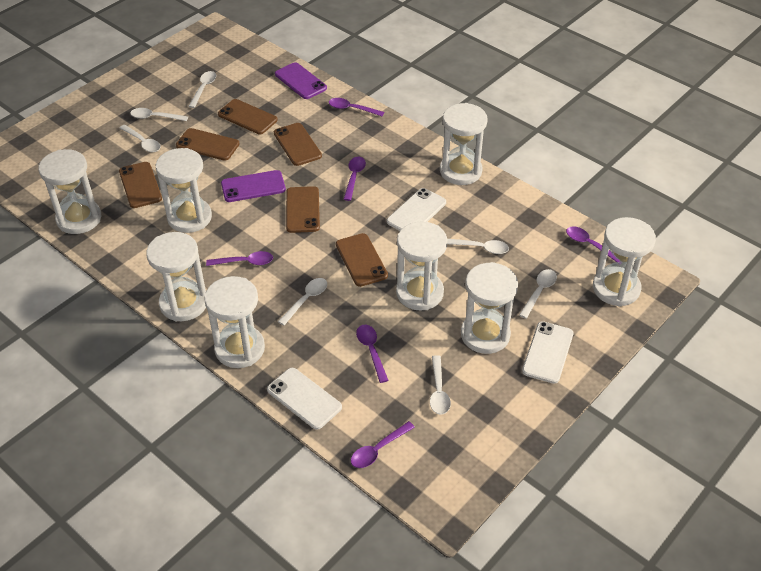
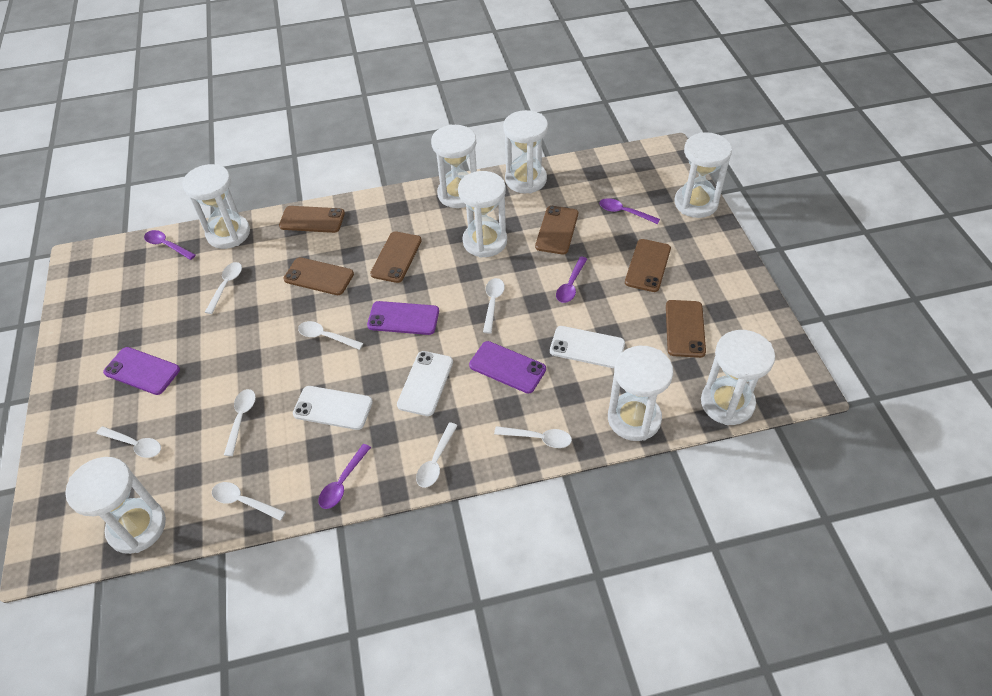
purple phone: 2 -> 3
purple spoon: 6 -> 4
white spoon: 7 -> 8

